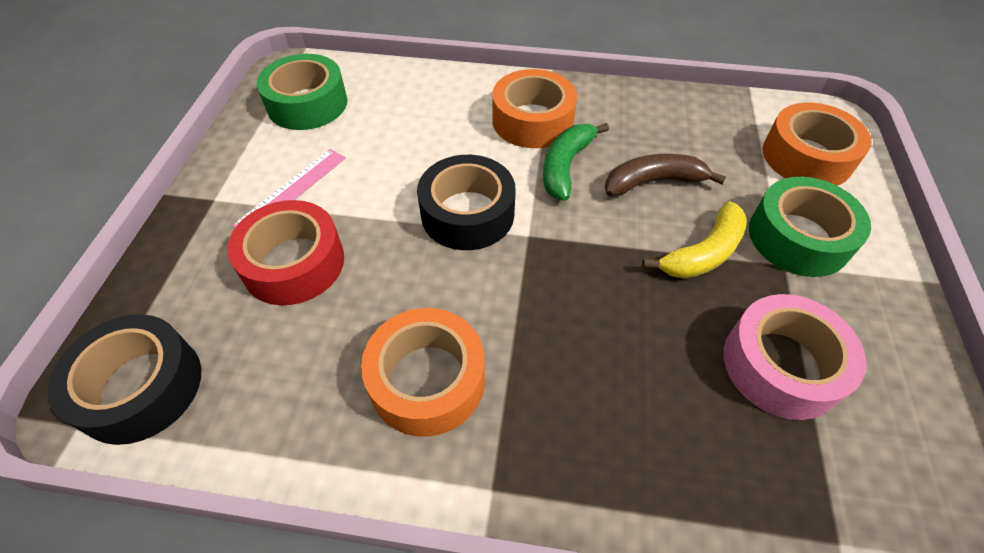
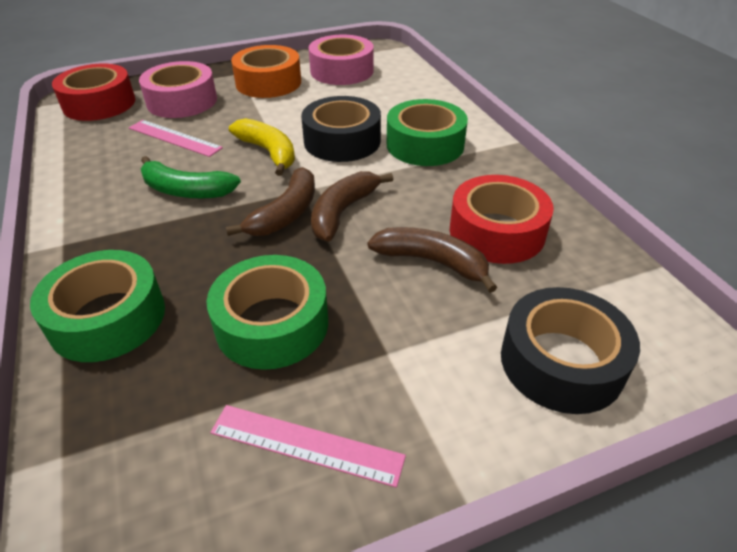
brown banana: 1 -> 3
green tape: 2 -> 3
orange tape: 3 -> 1
pink ruler: 1 -> 2
pink tape: 1 -> 2
red tape: 1 -> 2

